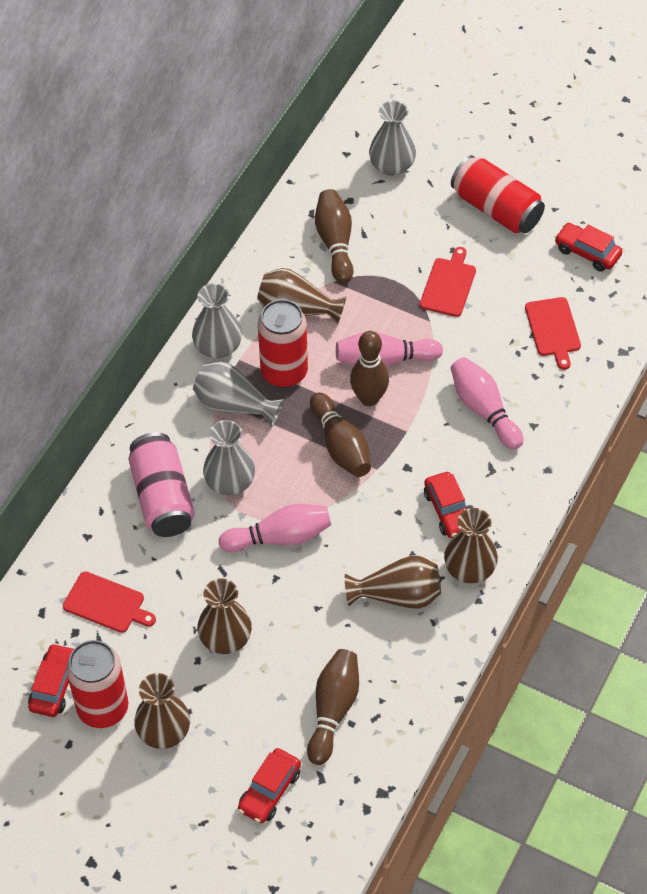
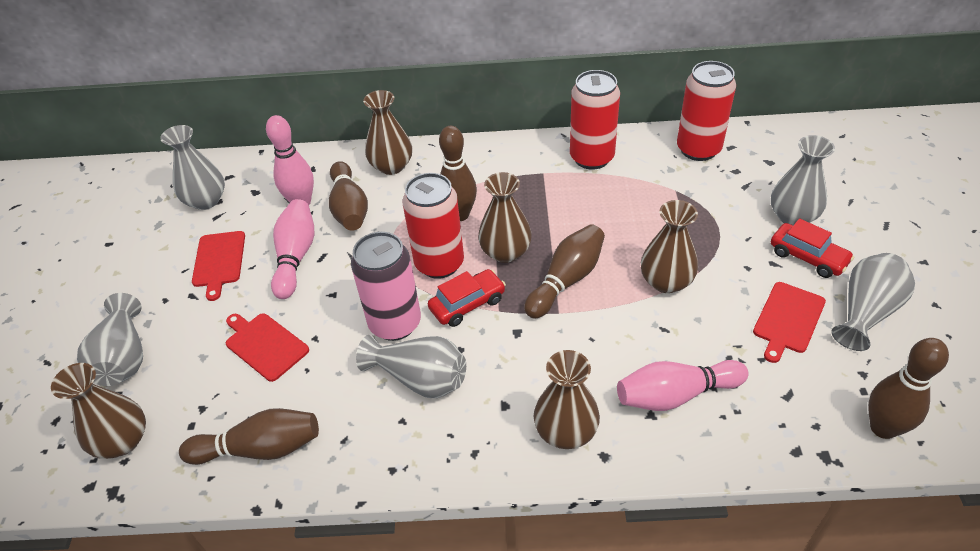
brown bowling pin: 4 -> 5
grey vase: 4 -> 5
red car: 4 -> 2

